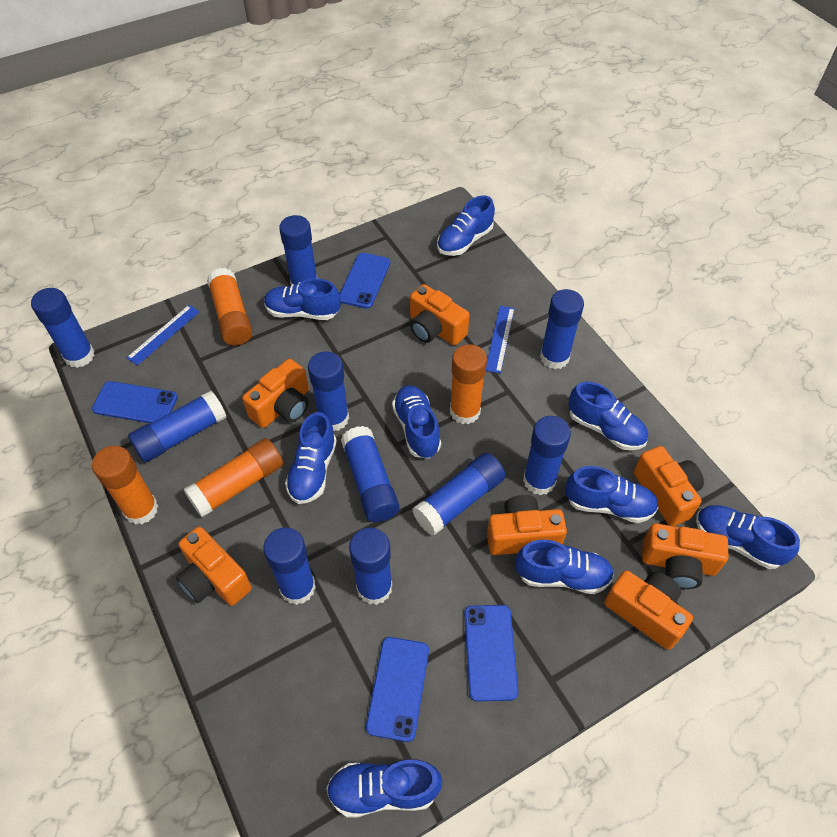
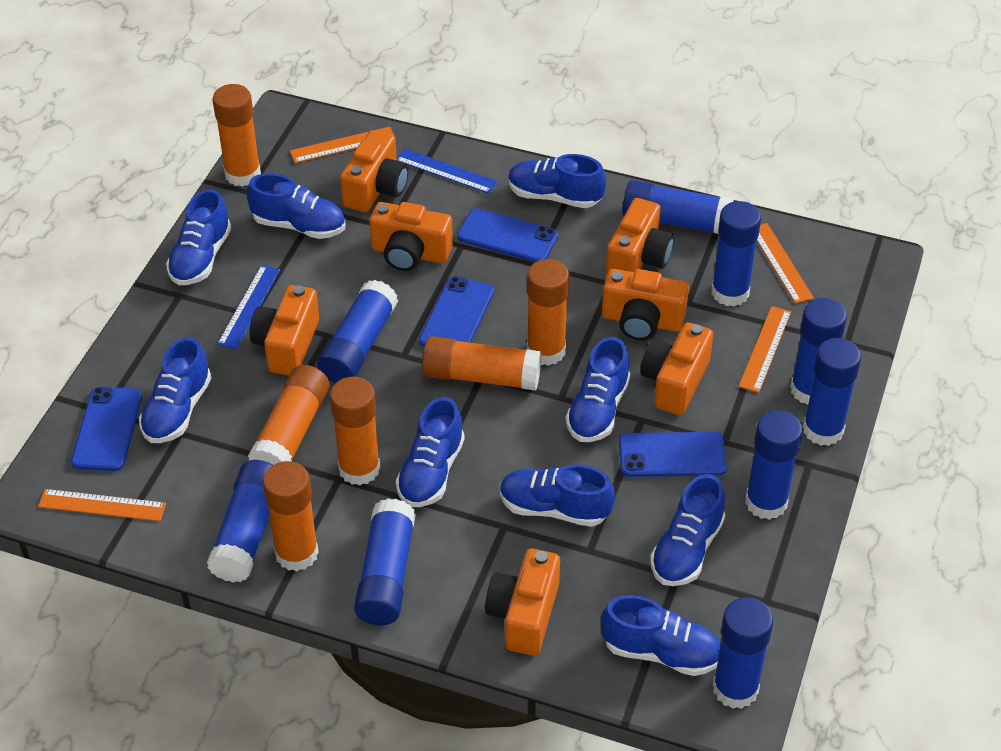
blue glue stick: 10 -> 9
orange glue stick: 4 -> 6
orange ruler: 0 -> 4

